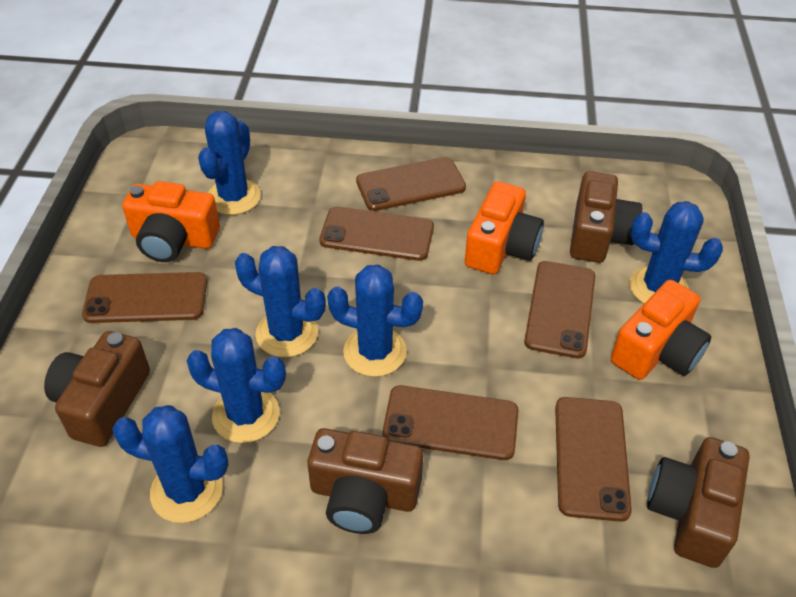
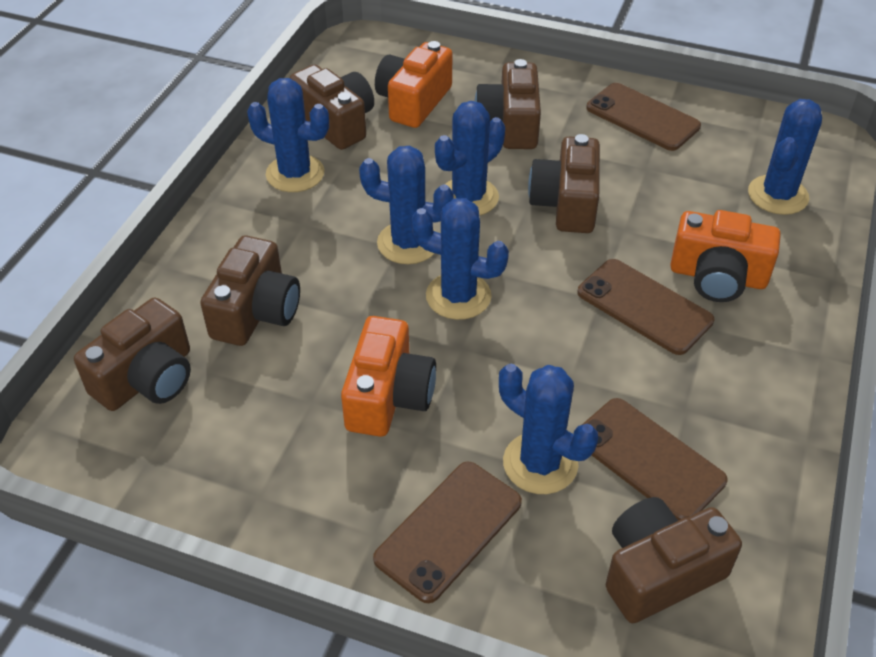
brown camera: 4 -> 6
brown phone: 6 -> 4

